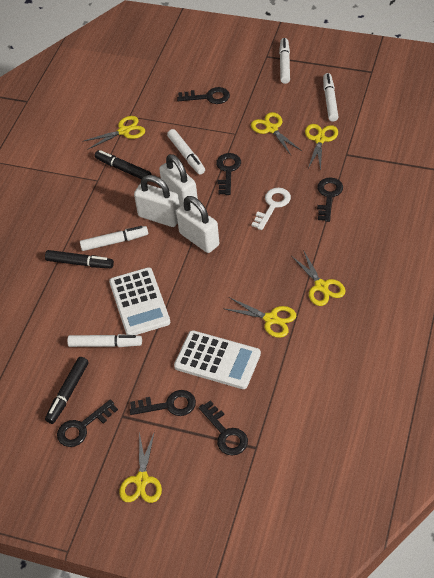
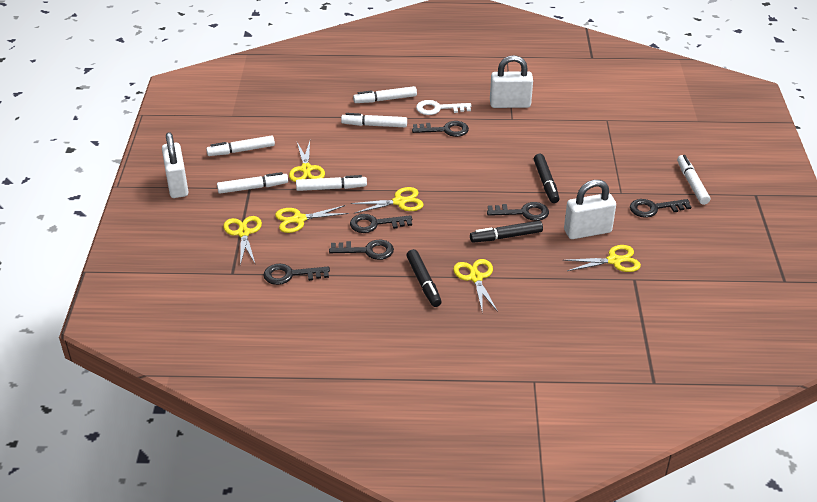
white calculator: 2 -> 0
white marker: 5 -> 6

